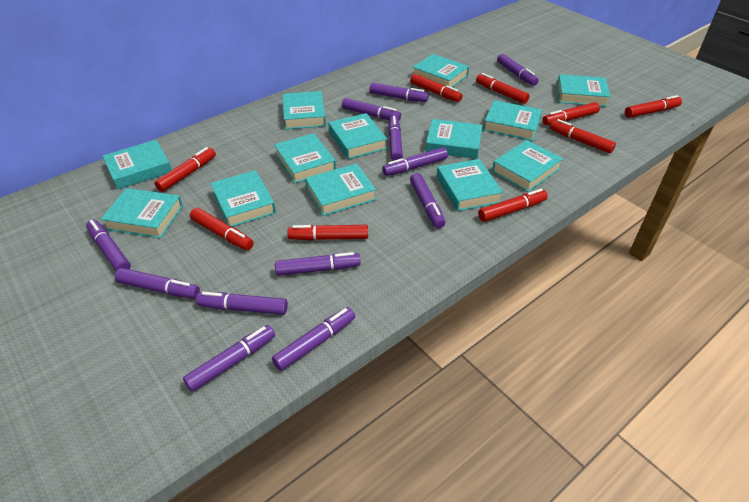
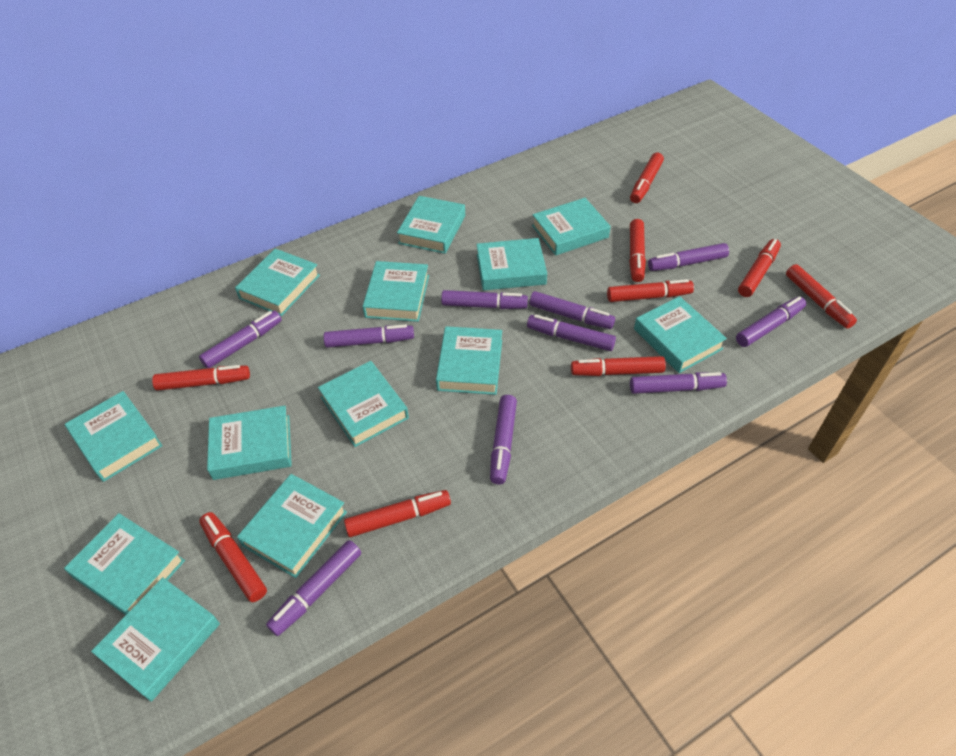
purple marker: 12 -> 10

